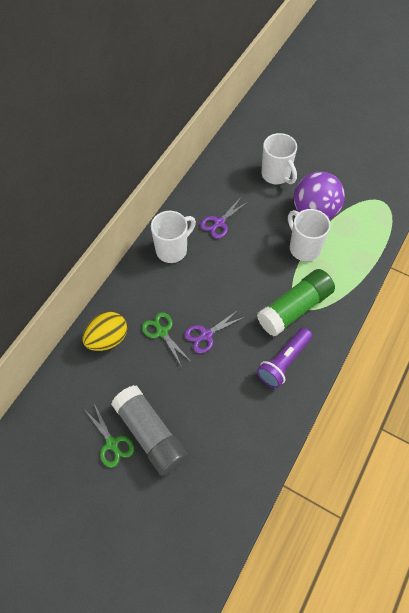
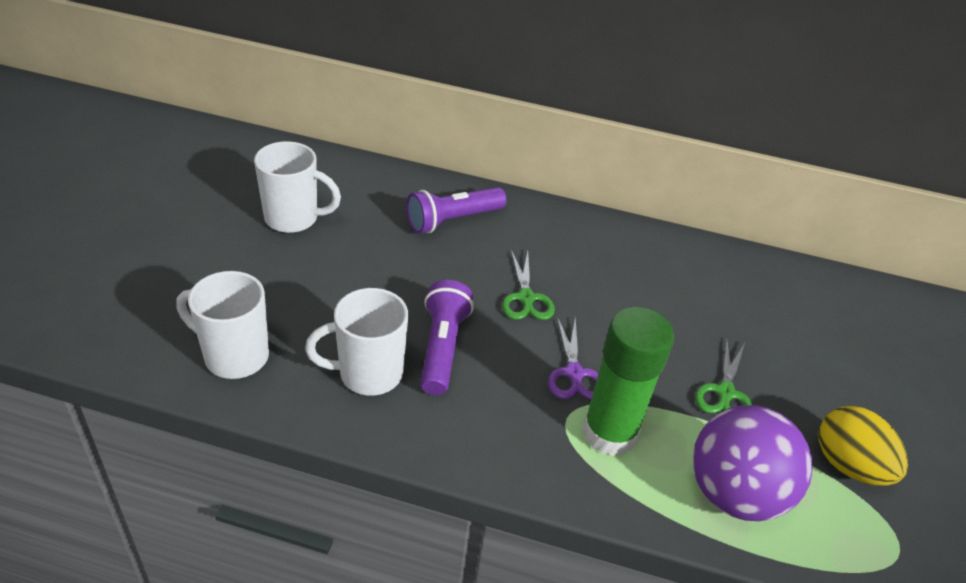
grey glue stick: 1 -> 0
purple flashlight: 1 -> 2
purple scissors: 2 -> 1

